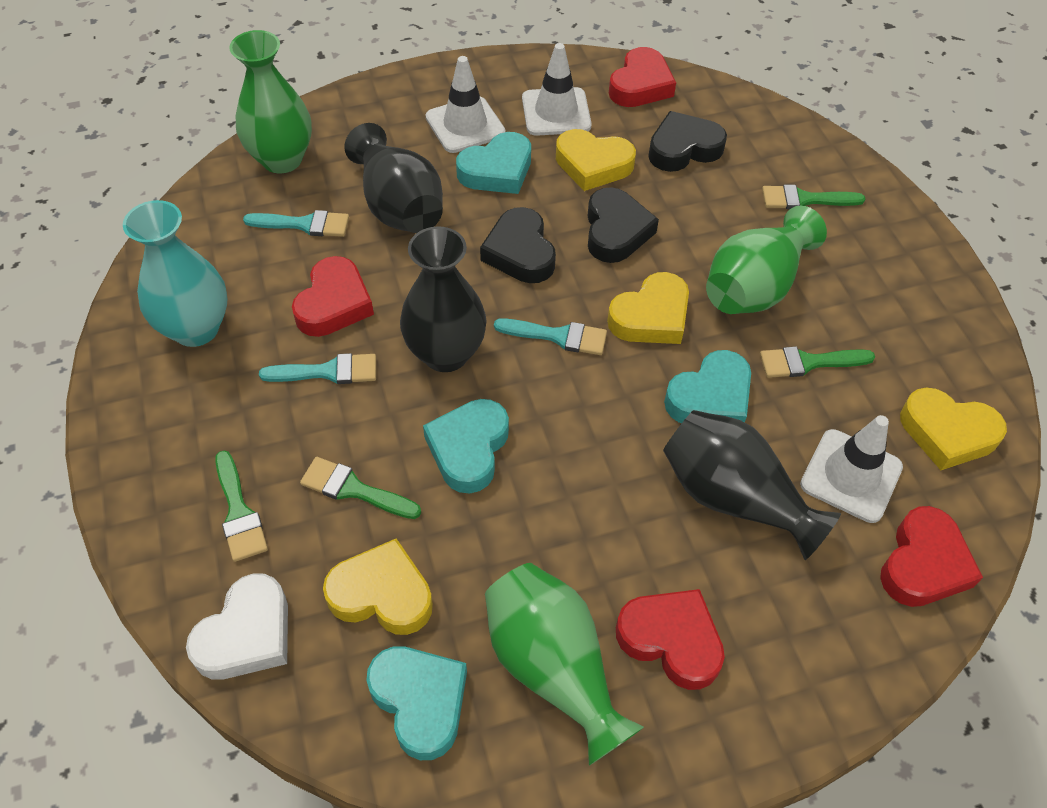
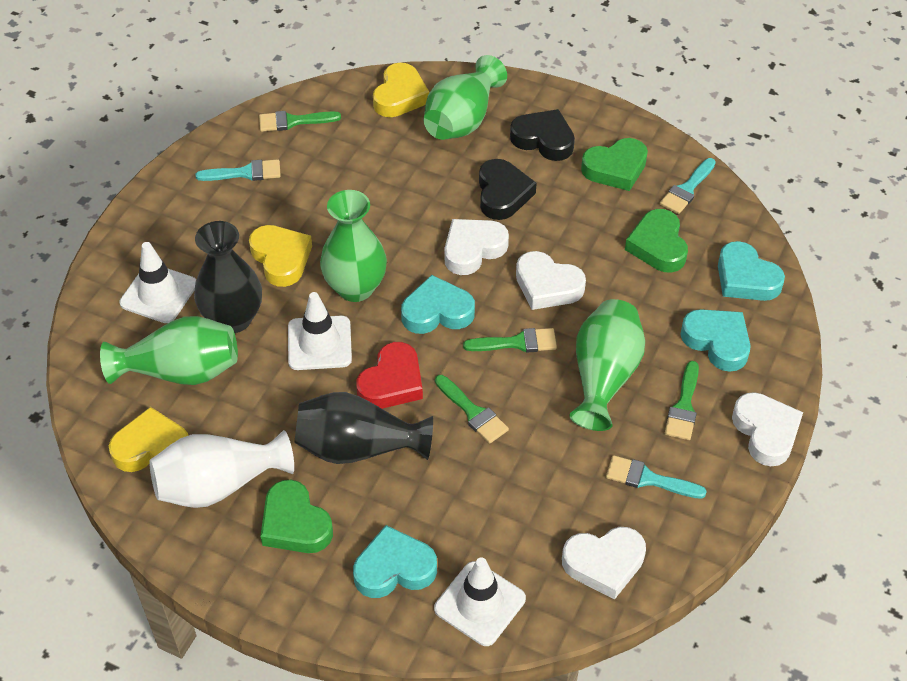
black heart: 3 -> 2
black vase: 3 -> 2
green heart: 0 -> 3
green vase: 3 -> 4
red heart: 4 -> 1
turquoise vase: 1 -> 0
white heart: 1 -> 4
white vase: 0 -> 1
yellow heart: 4 -> 3

